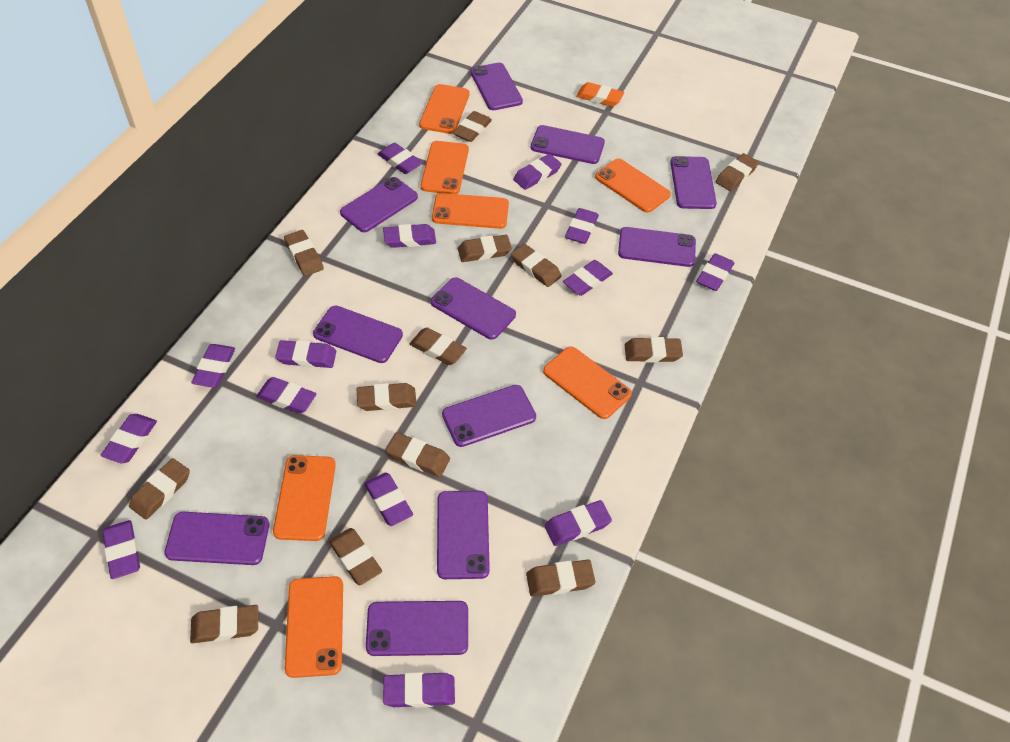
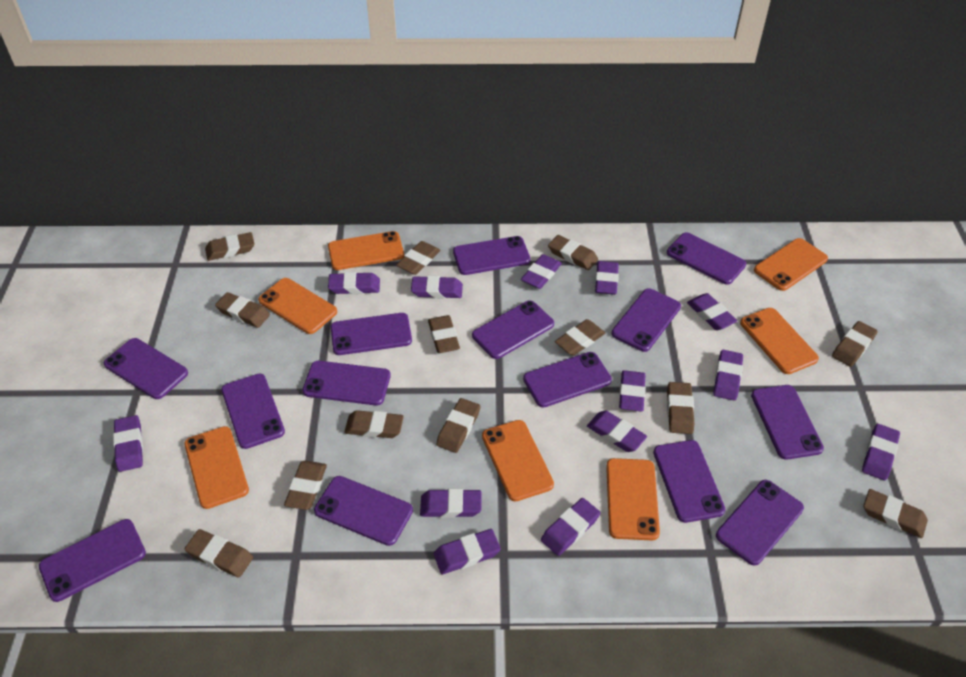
orange eraser: 1 -> 0
purple eraser: 14 -> 13
purple phone: 11 -> 14

